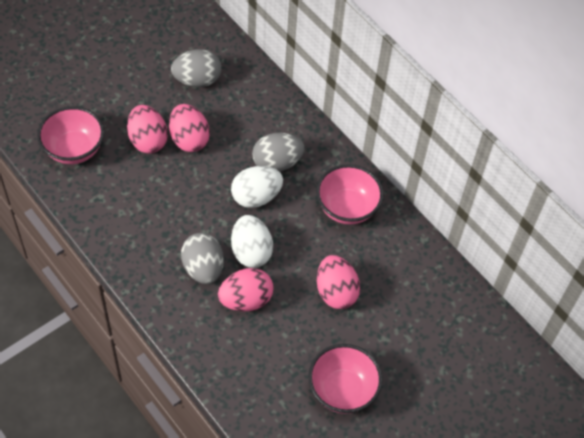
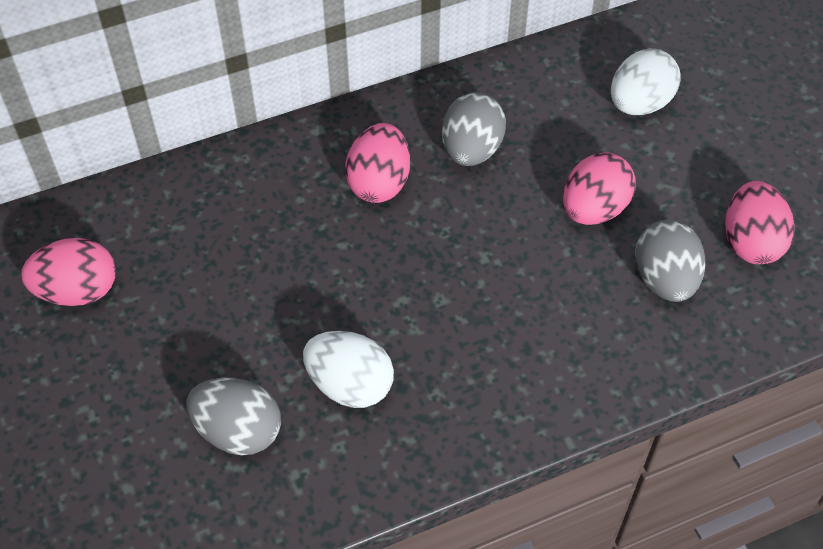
pink bowl: 3 -> 0

